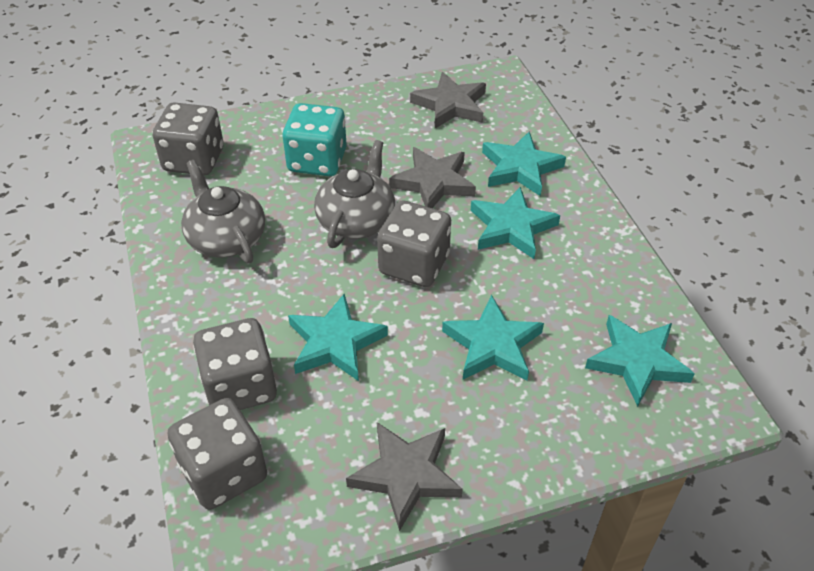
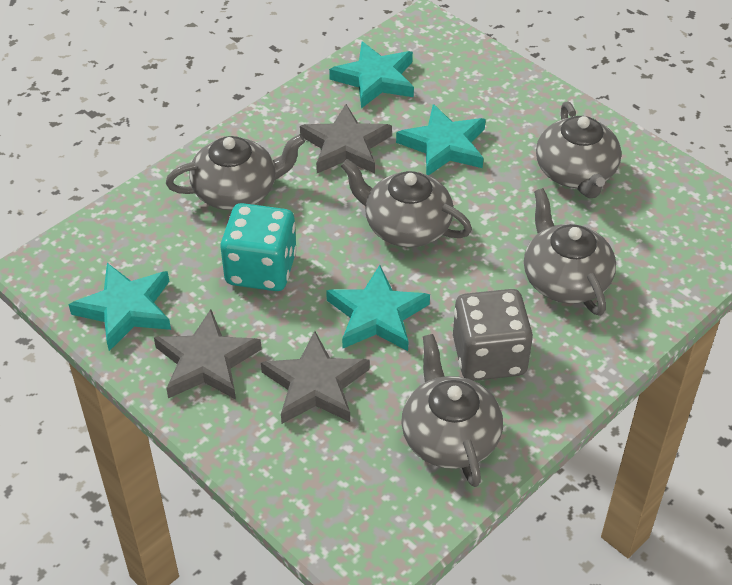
grey dice: 4 -> 1
grey teapot: 2 -> 5
turquoise star: 5 -> 4

